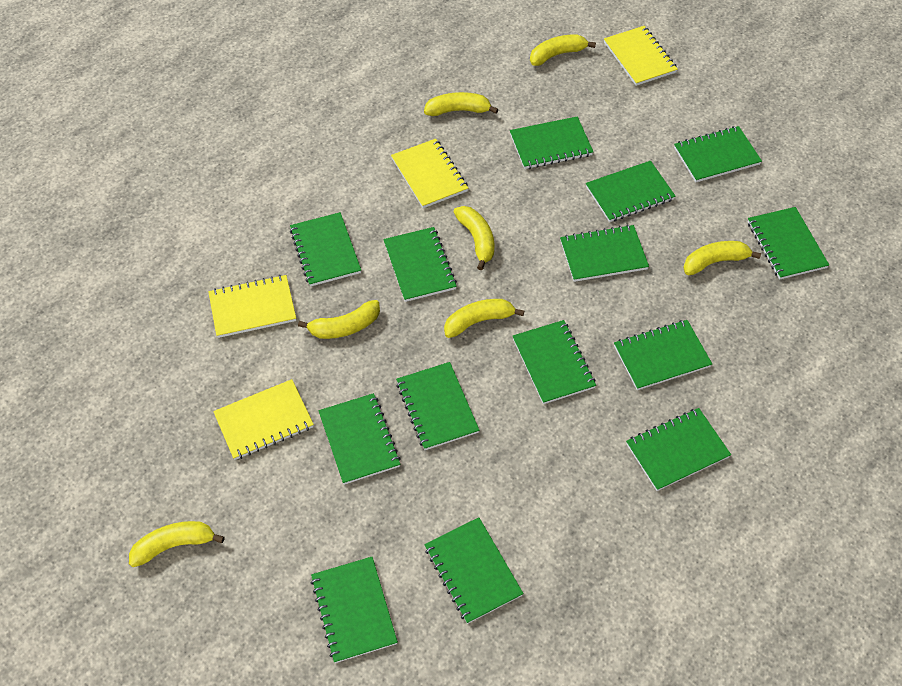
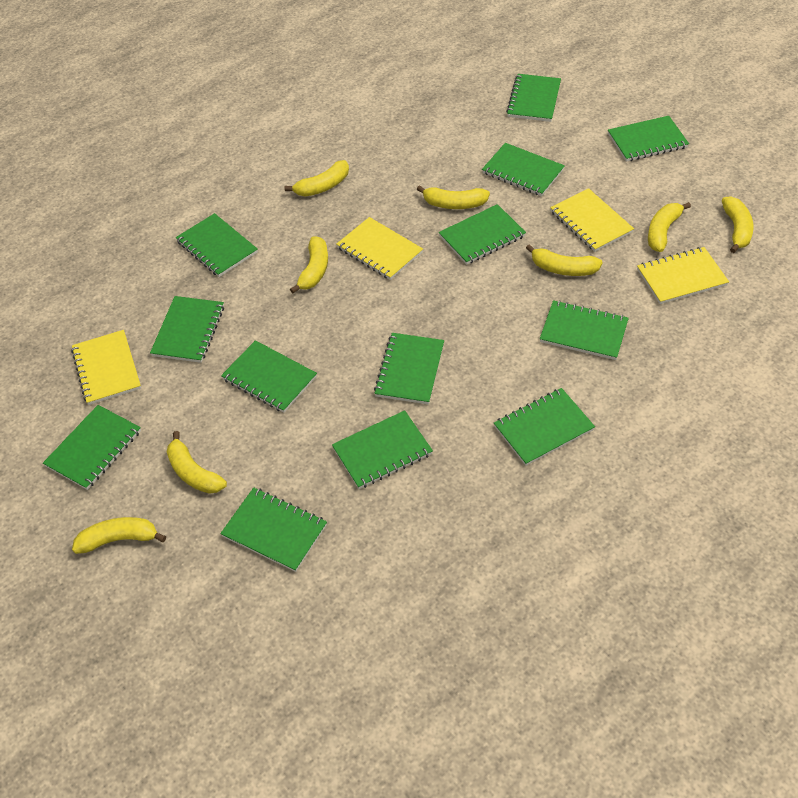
green notebook: 14 -> 13
yellow banana: 7 -> 8

